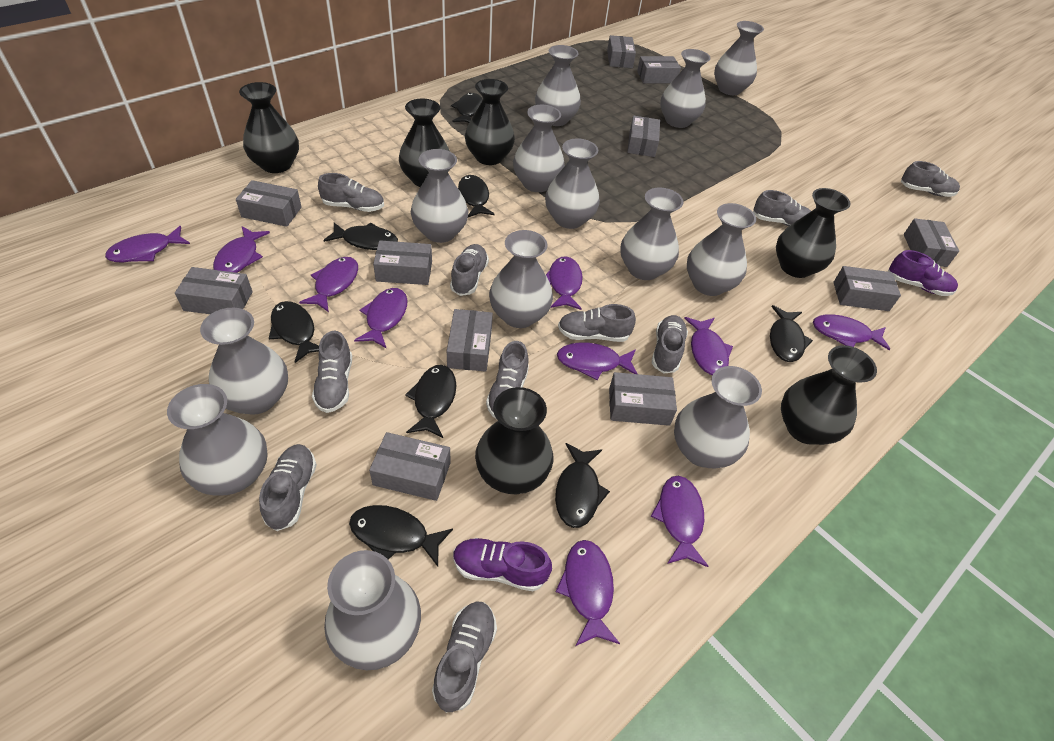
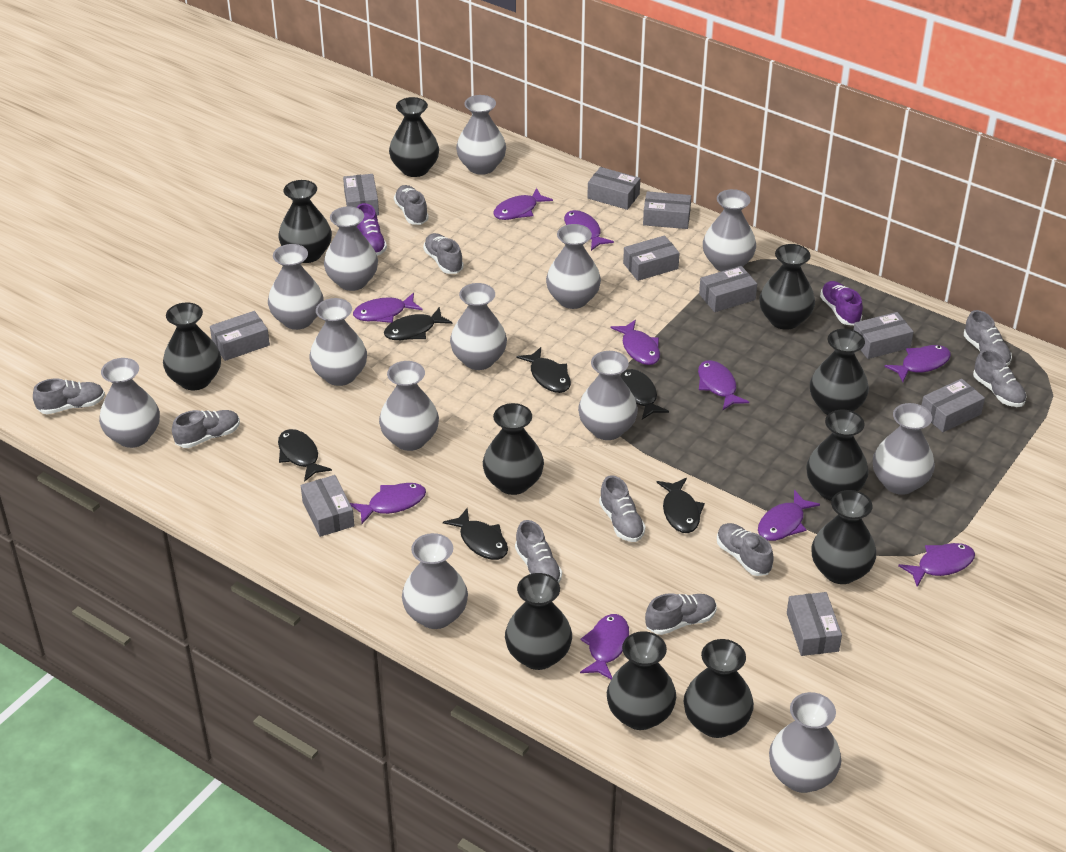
black fish: 8 -> 6
black vase: 6 -> 11
grey box: 11 -> 10

